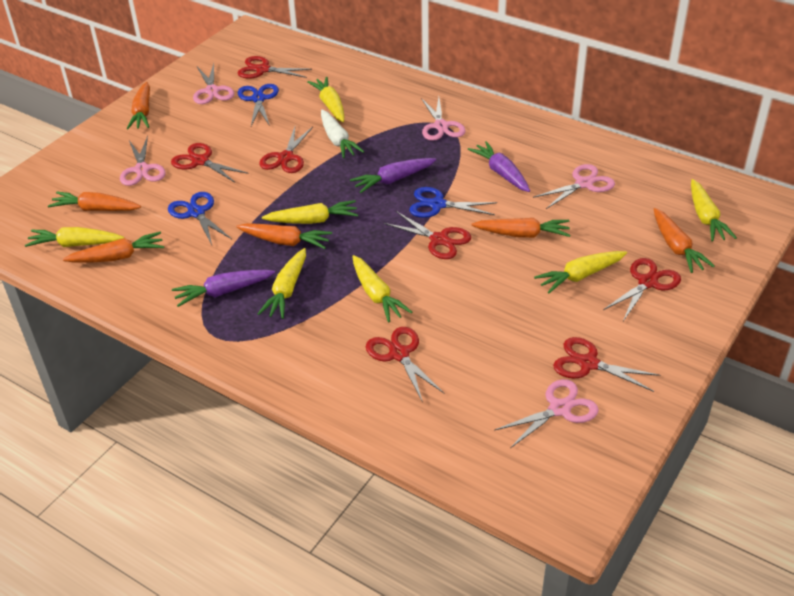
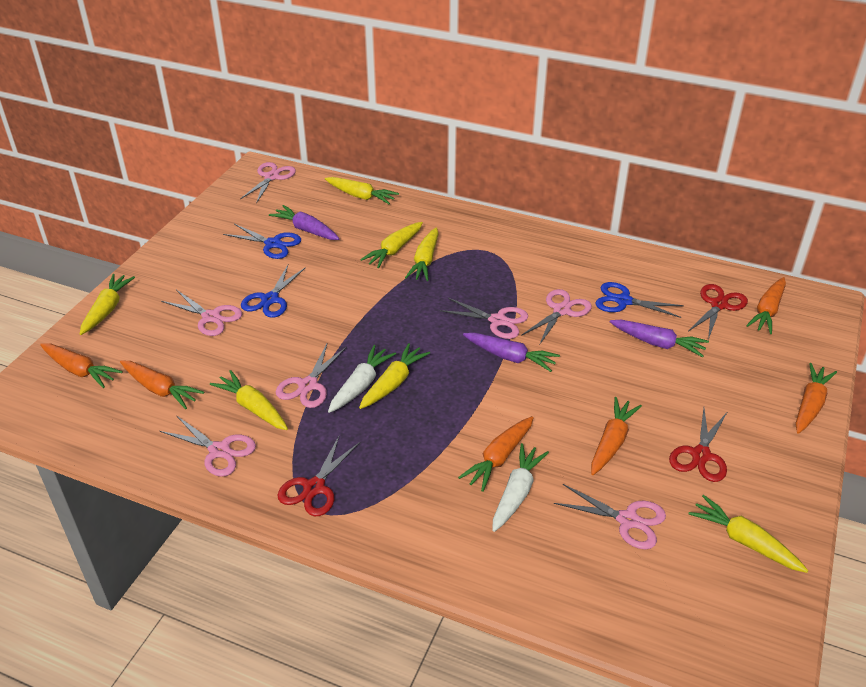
pink scissors: 5 -> 7
red scissors: 7 -> 3
white carrot: 1 -> 2

